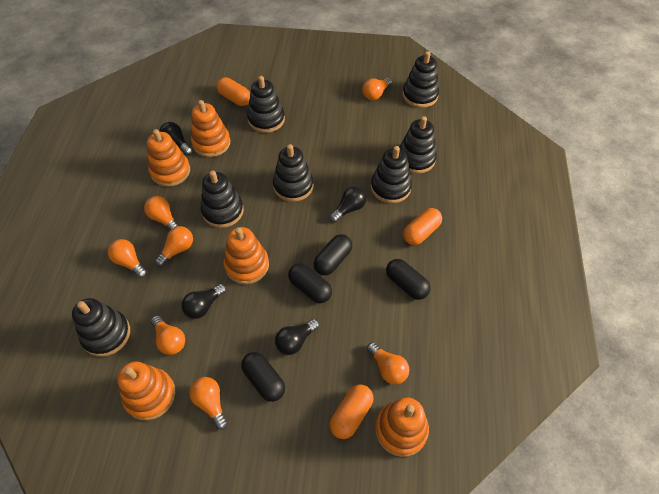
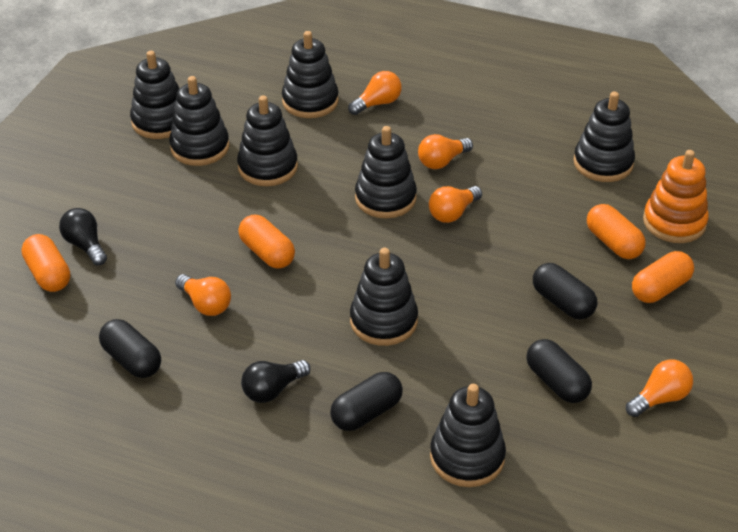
black light bulb: 4 -> 2
black stacking toy: 7 -> 8
orange capsule: 3 -> 4
orange light bulb: 7 -> 5
orange stacking toy: 5 -> 1

